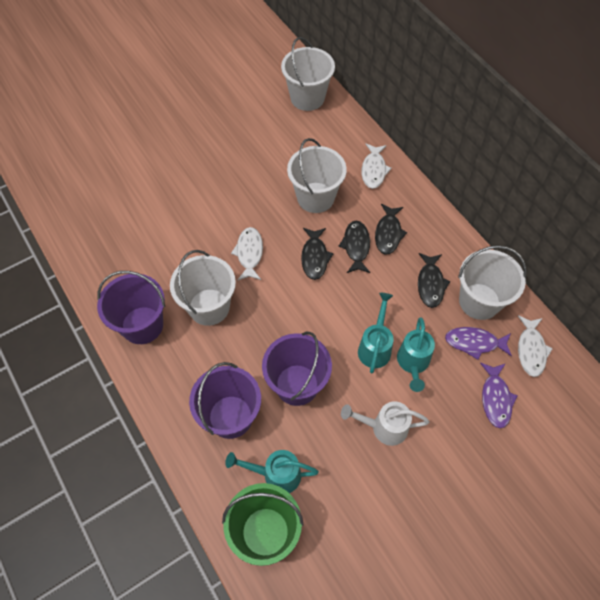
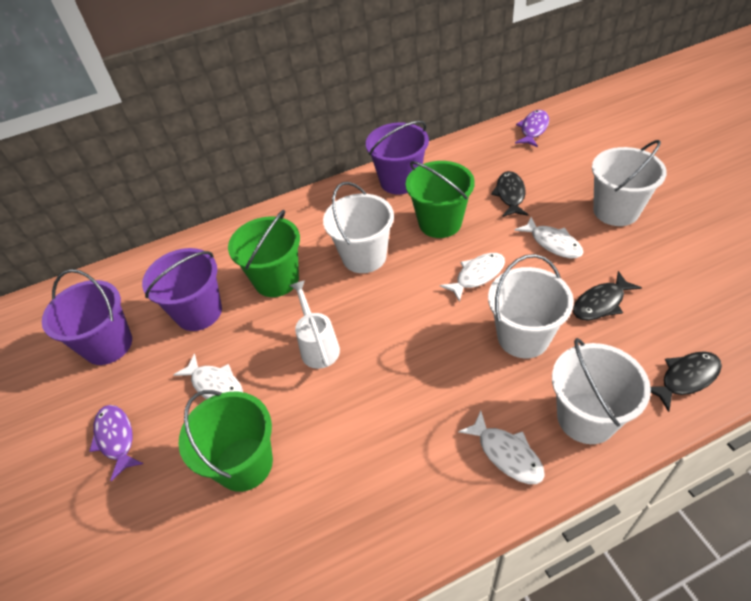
black fish: 4 -> 3
green bucket: 1 -> 3
turquoise watering can: 3 -> 0
white fish: 3 -> 4

